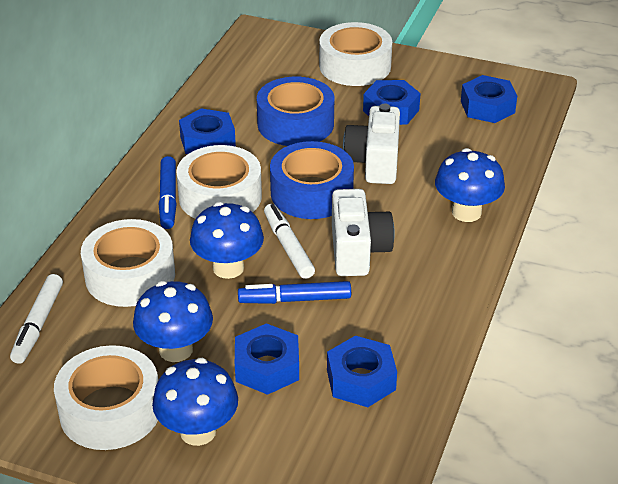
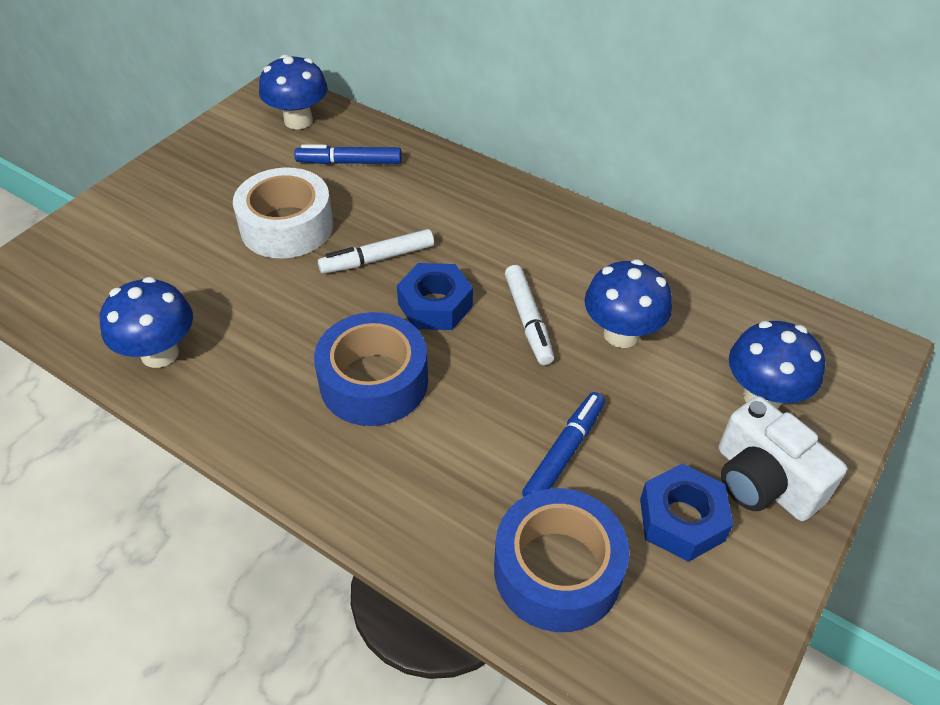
blue nut: 5 -> 2
white camera: 2 -> 1
white tape: 4 -> 1

